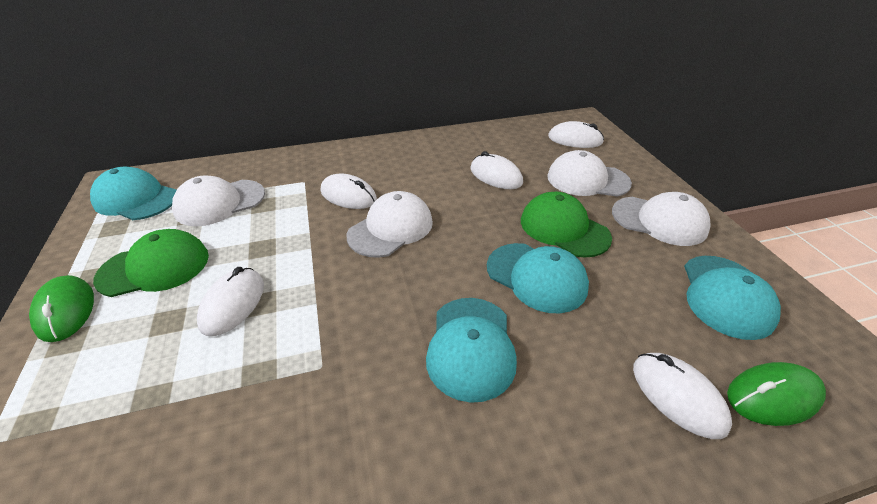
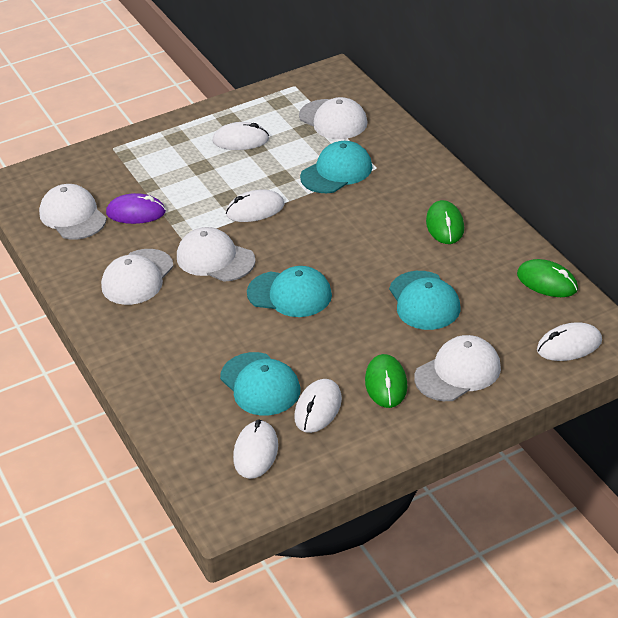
green cap: 2 -> 0
green mouse: 2 -> 3
purple mouse: 0 -> 1
white cap: 4 -> 5

